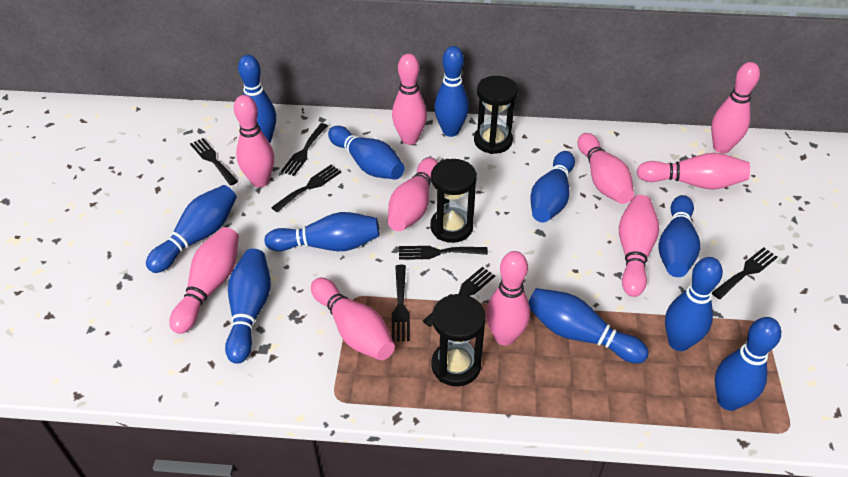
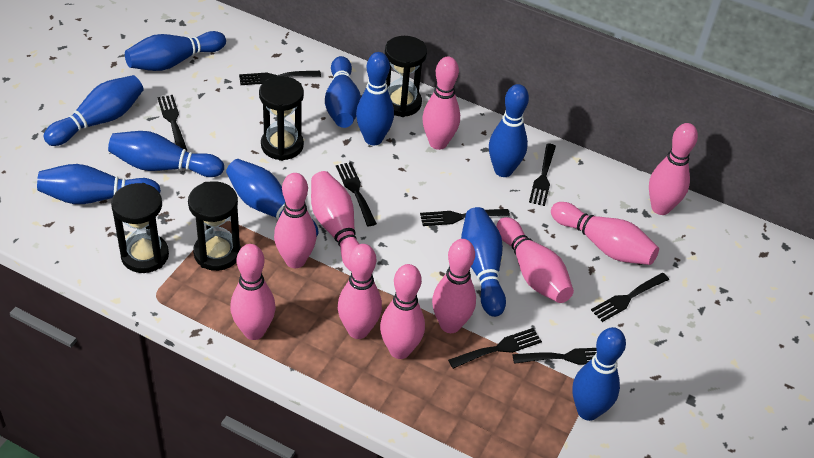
black fork: 7 -> 8
black hourglass: 3 -> 4
blue bowling pin: 11 -> 10

